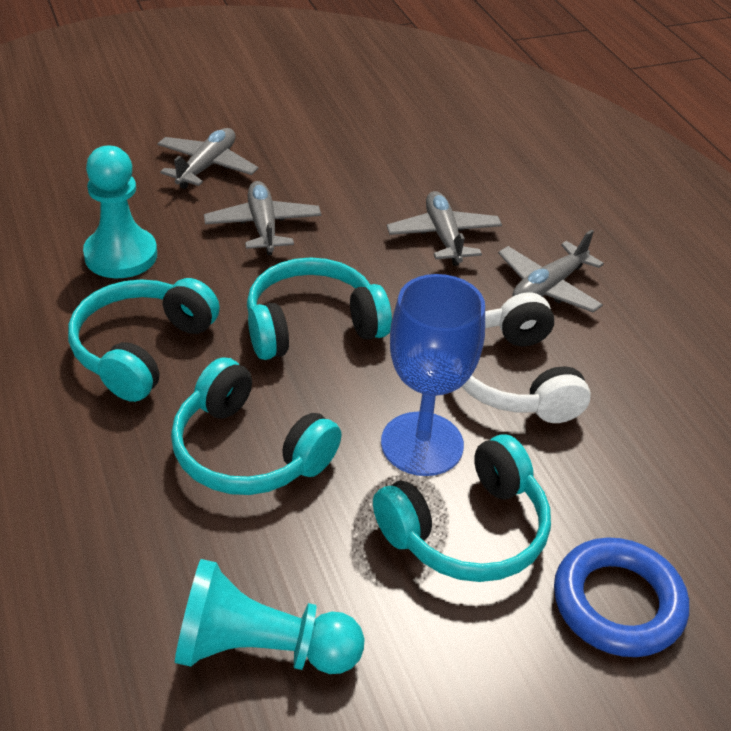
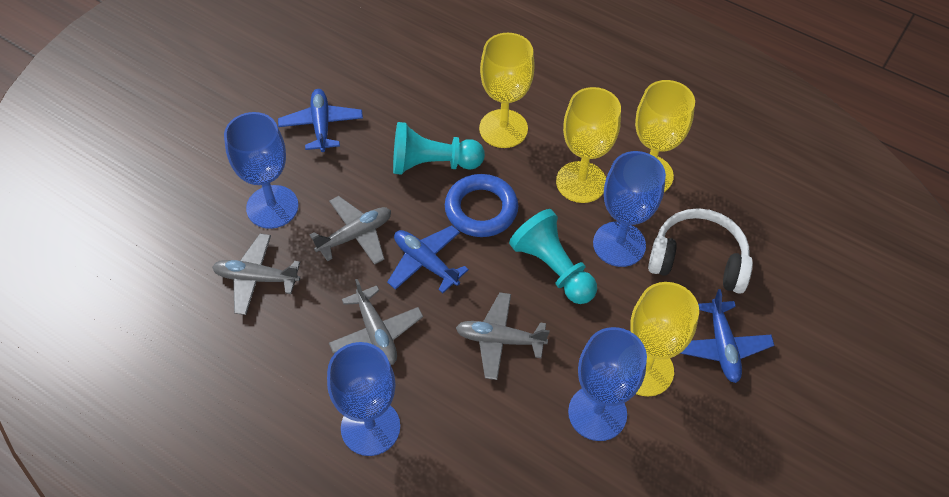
blue goblet: 1 -> 4
blue plane: 0 -> 3
turquoise headphones: 4 -> 0
yellow goblet: 0 -> 4

